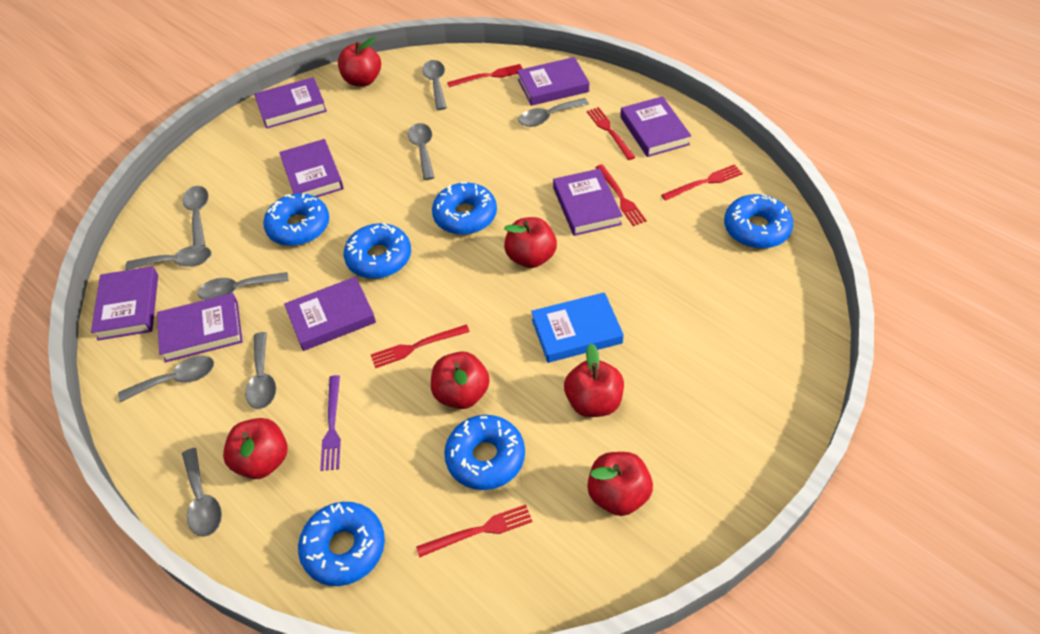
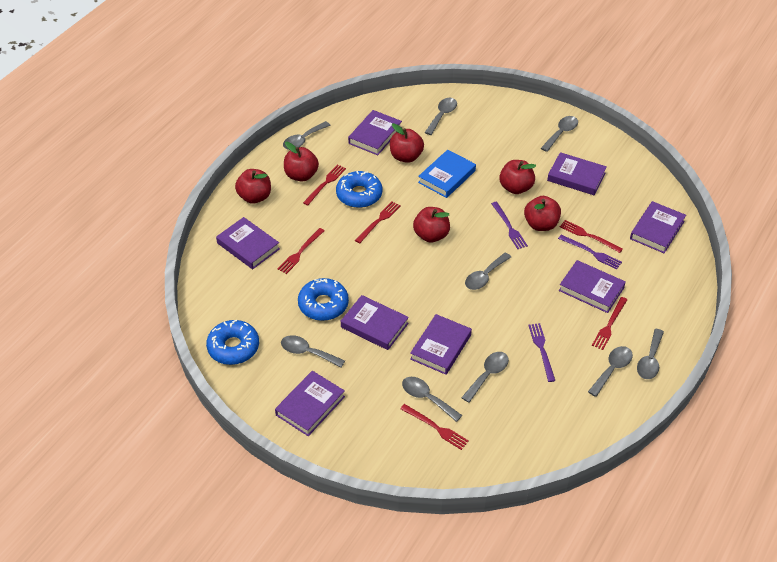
blue donut: 6 -> 3
purple fork: 1 -> 3

